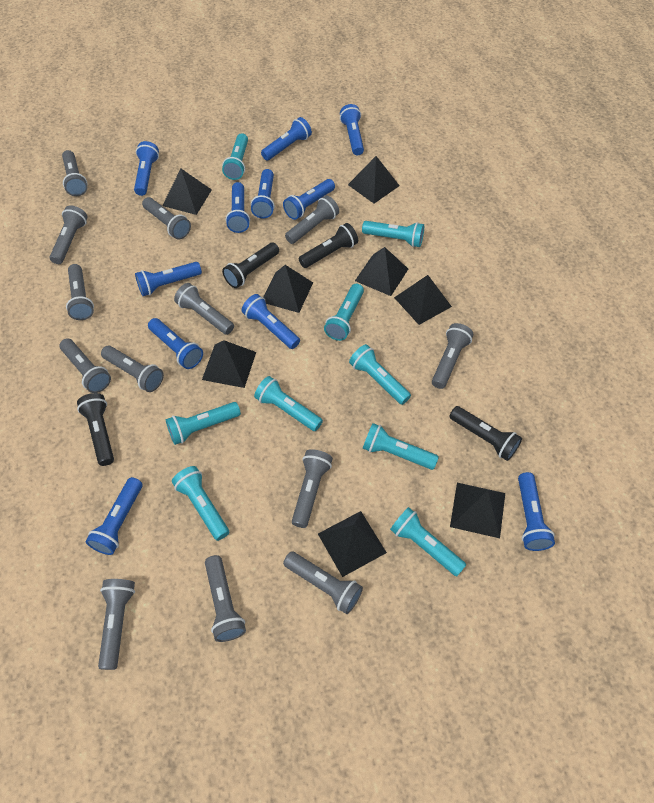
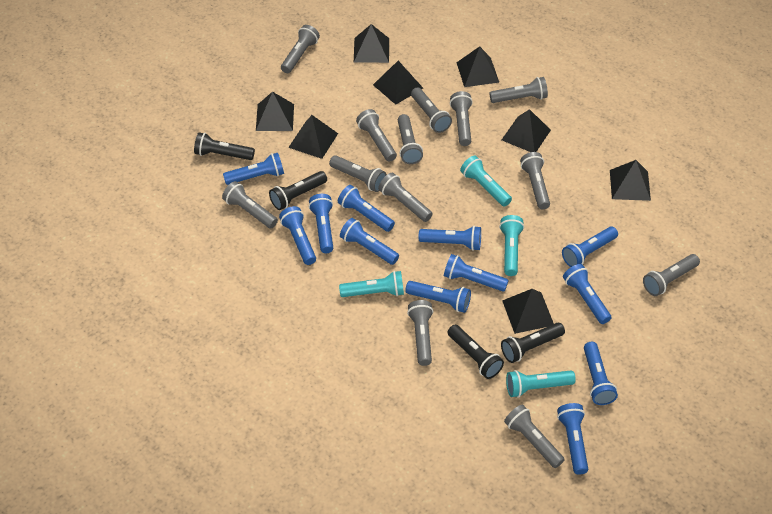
blue flashlight: 11 -> 12
turquoise flashlight: 9 -> 4

